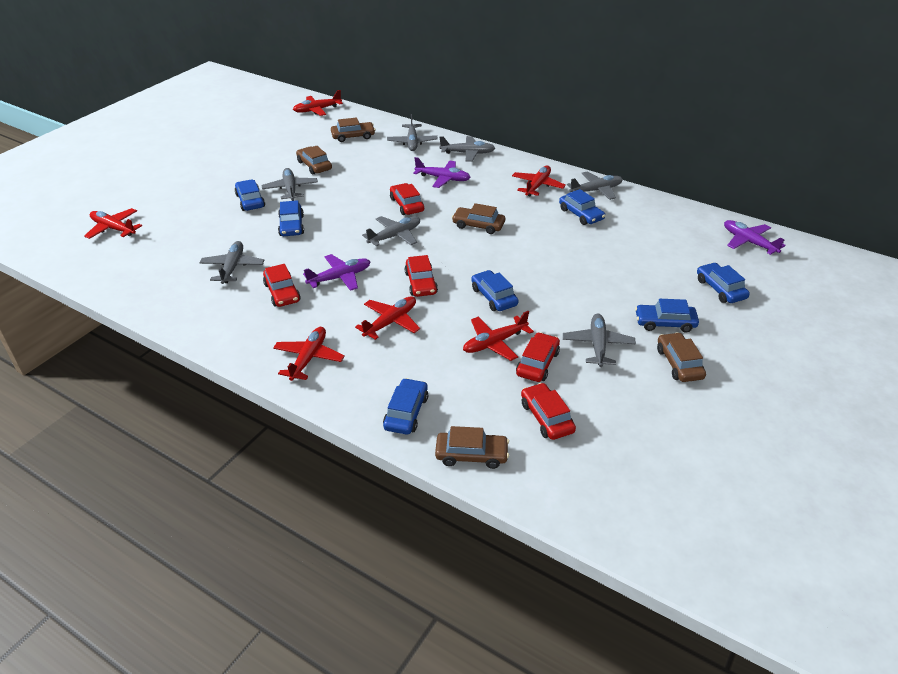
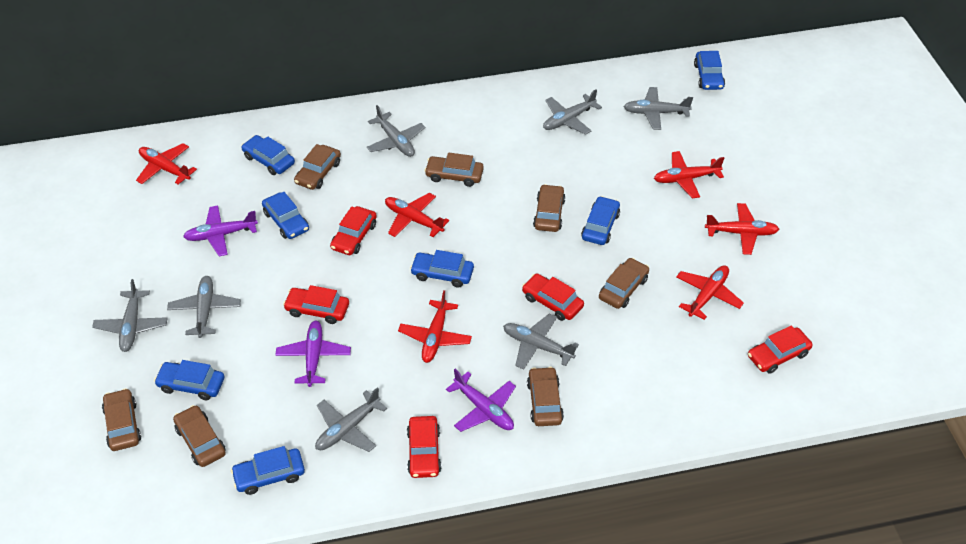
brown car: 5 -> 7

